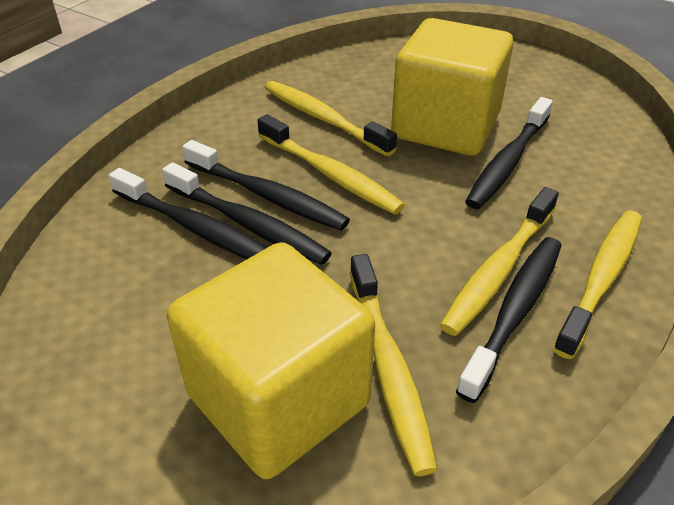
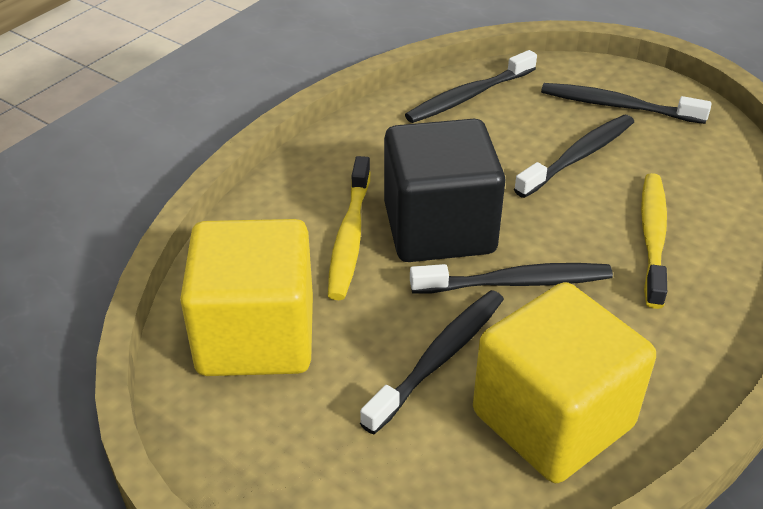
black cube: 0 -> 1
yellow toothbrush: 5 -> 2

